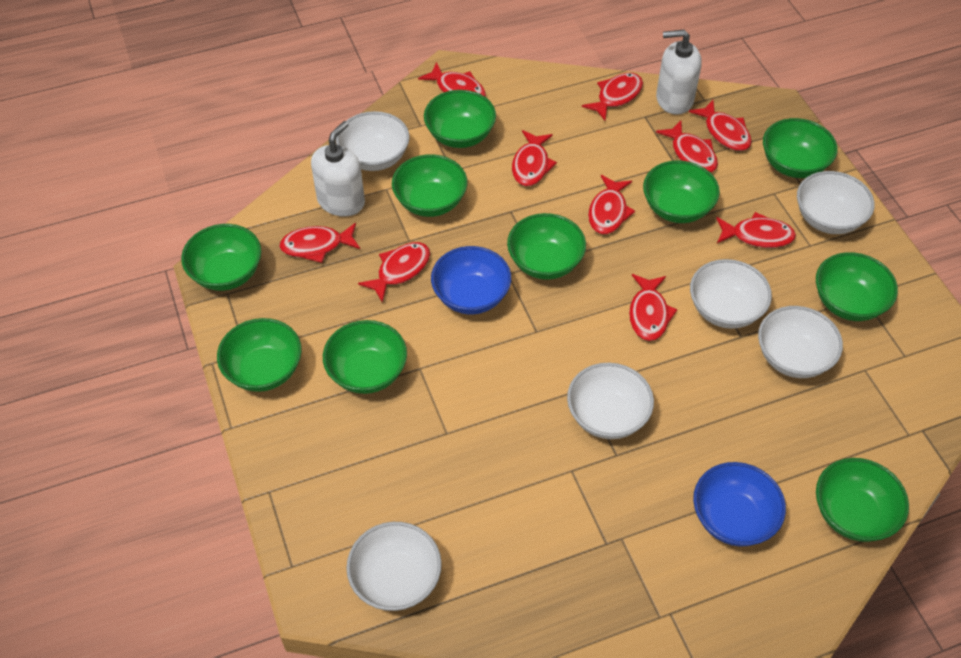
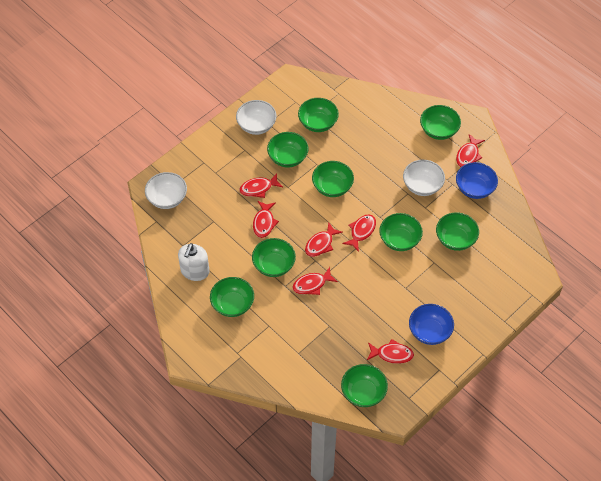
green bowl: 10 -> 9
red fish: 10 -> 7
white bowl: 6 -> 3
white soap dispenser: 2 -> 1

